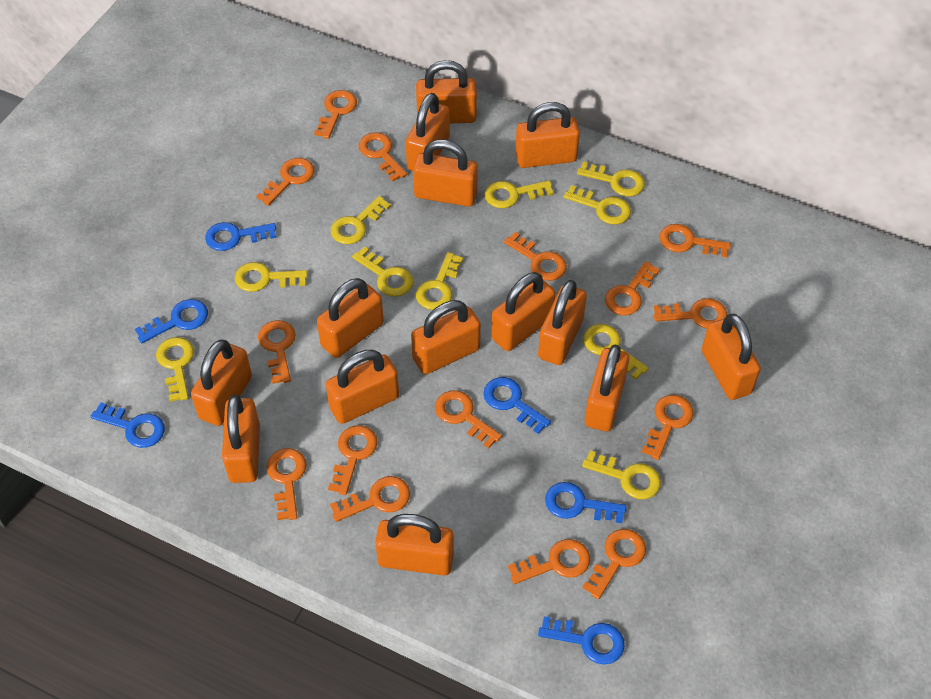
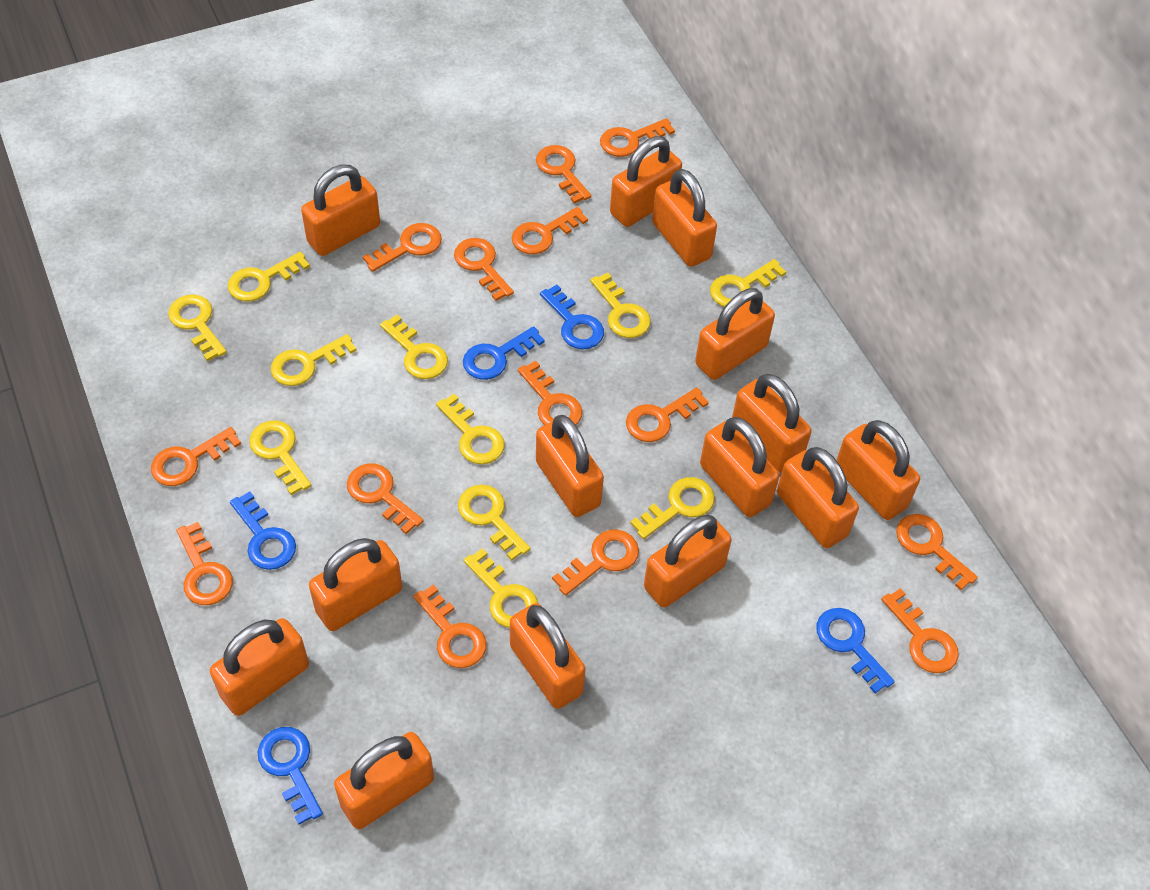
blue key: 6 -> 5
orange key: 15 -> 14
yellow key: 10 -> 11

